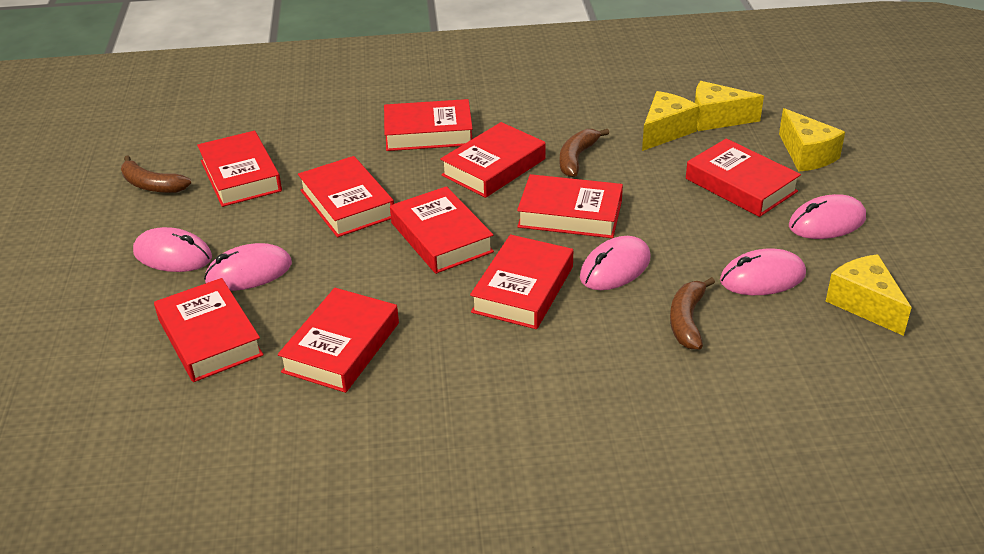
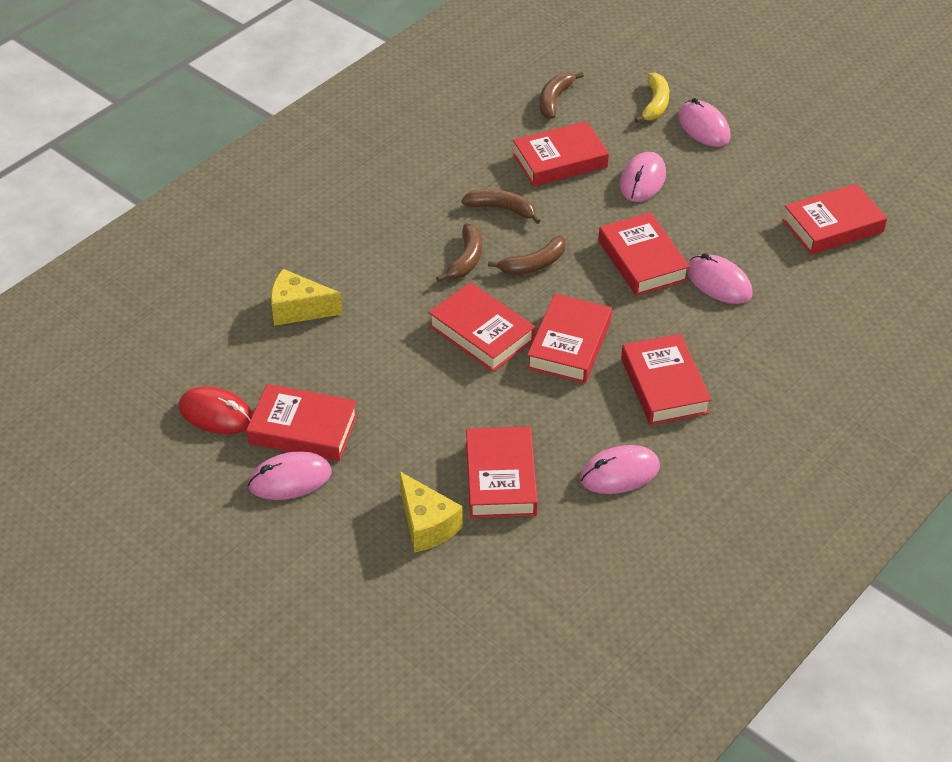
brown banana: 3 -> 4
red book: 10 -> 8
red mouse: 0 -> 1
yellow banana: 0 -> 1
yellow cheese: 4 -> 2

